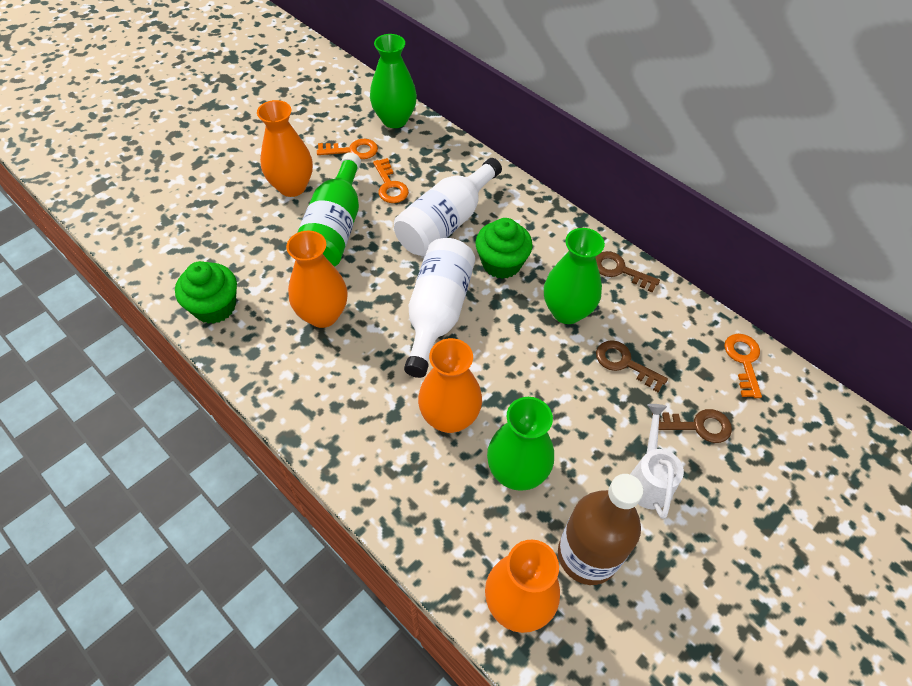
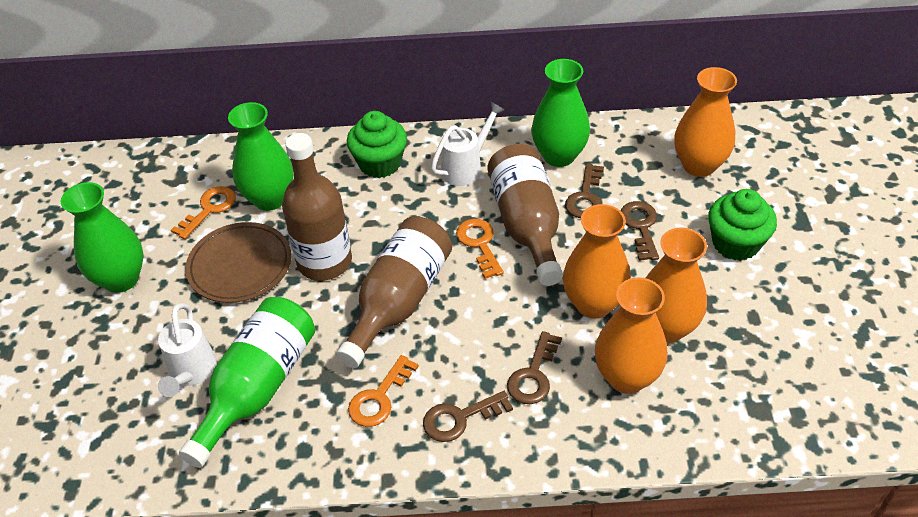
brown bottle: 1 -> 3
brown key: 3 -> 4
brown plate: 0 -> 1
white bottle: 2 -> 0
white watering can: 1 -> 2

